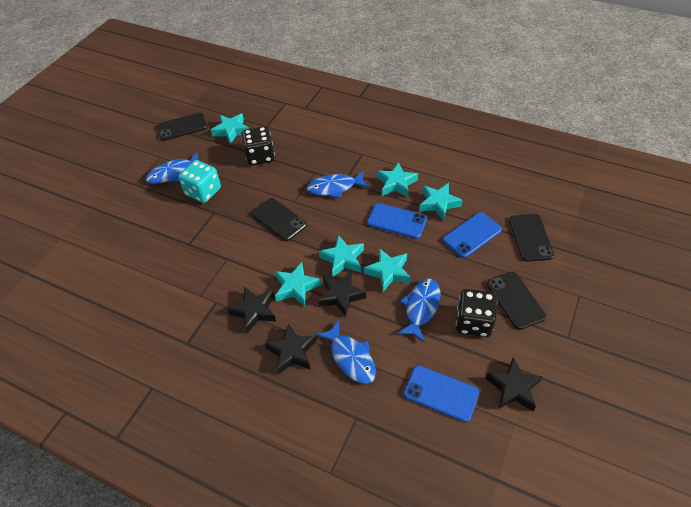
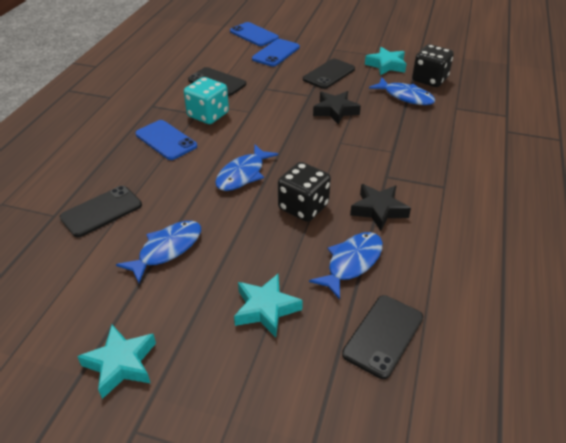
black star: 4 -> 2
turquoise star: 6 -> 3

